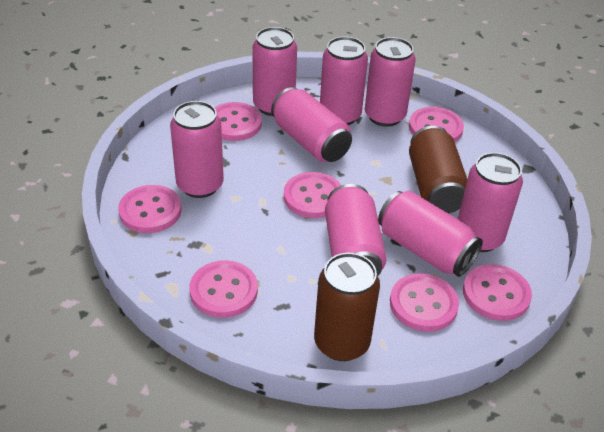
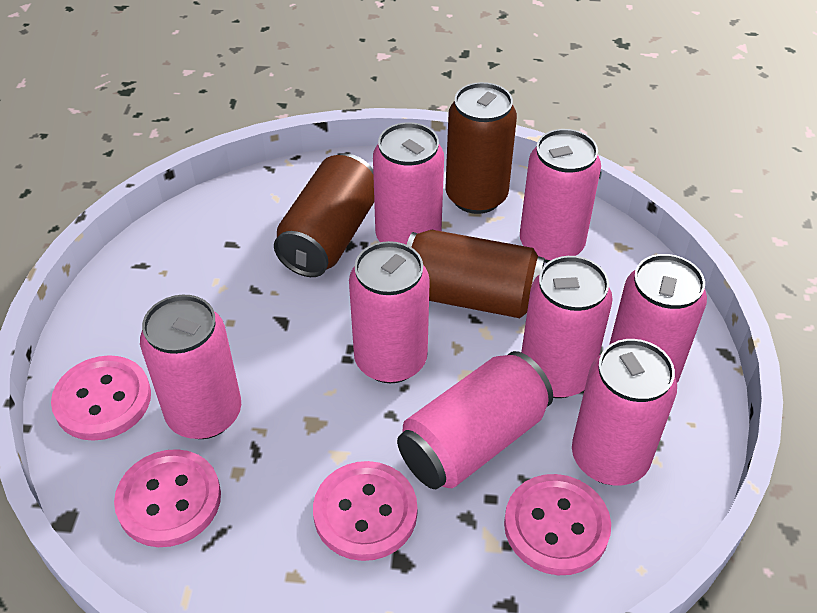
brown can: 2 -> 3
pink button: 7 -> 4

